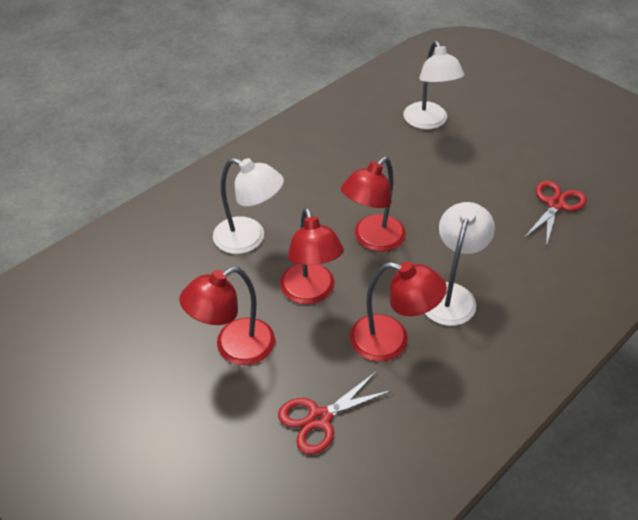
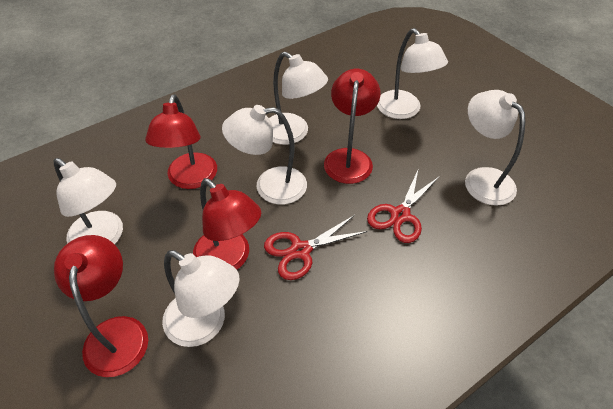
white lamp: 3 -> 6

